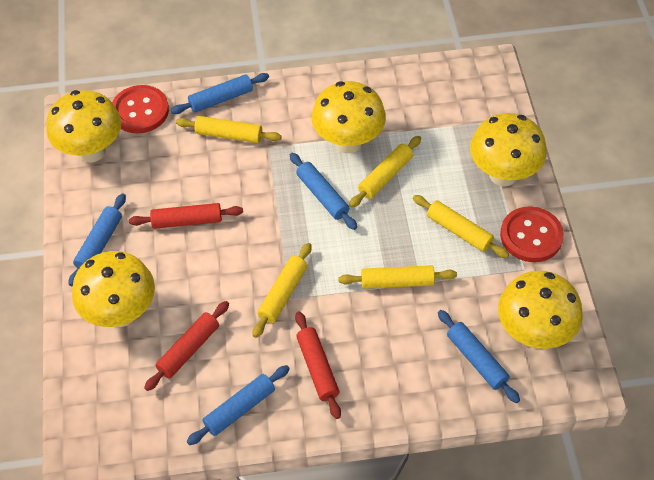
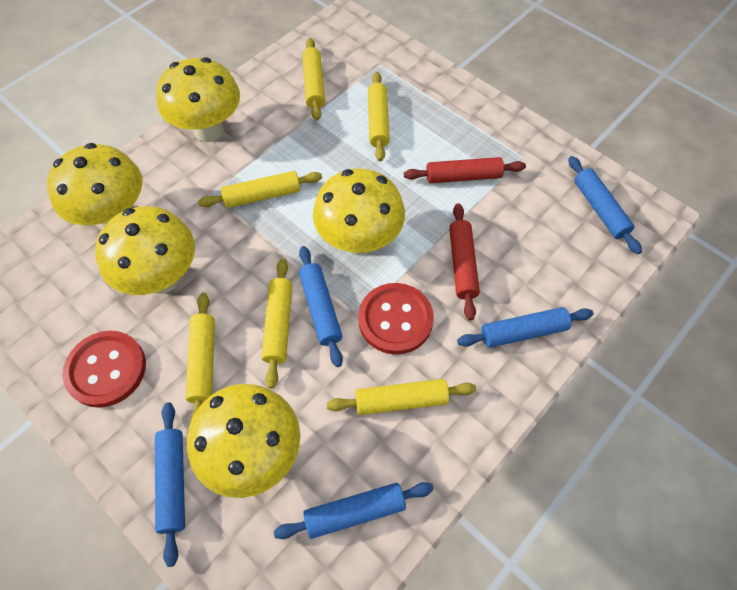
red rolling pin: 3 -> 2
yellow rolling pin: 5 -> 6

